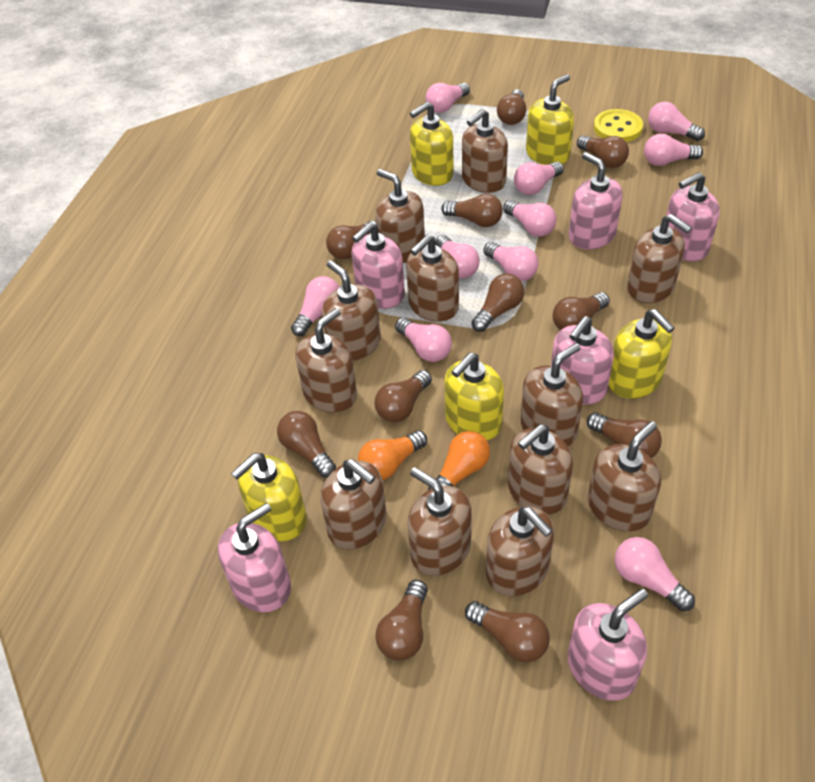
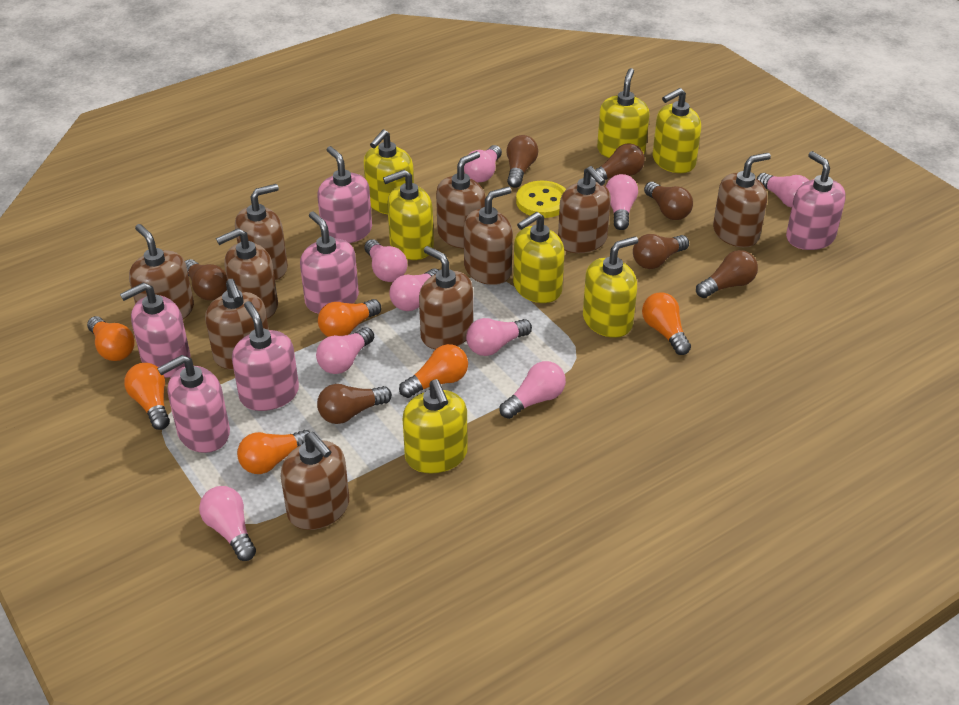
brown light bulb: 11 -> 7
brown soap dispenser: 12 -> 10
orange light bulb: 2 -> 6
pink light bulb: 10 -> 9
yellow soap dispenser: 5 -> 7

